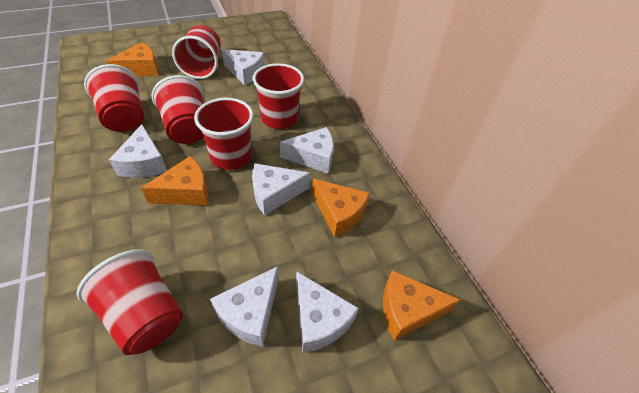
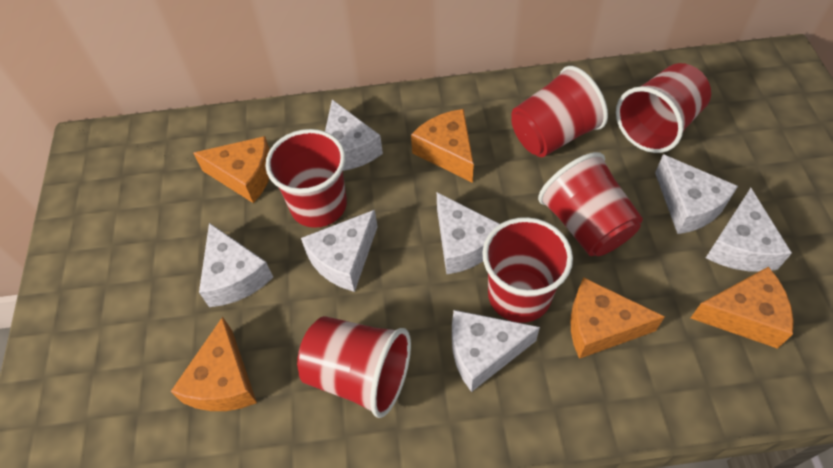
orange cheese: 4 -> 5
white cheese: 6 -> 7

